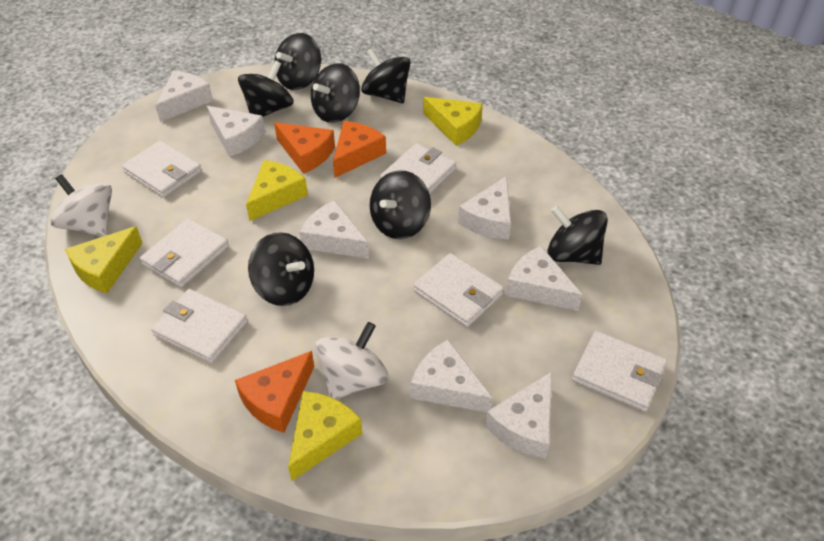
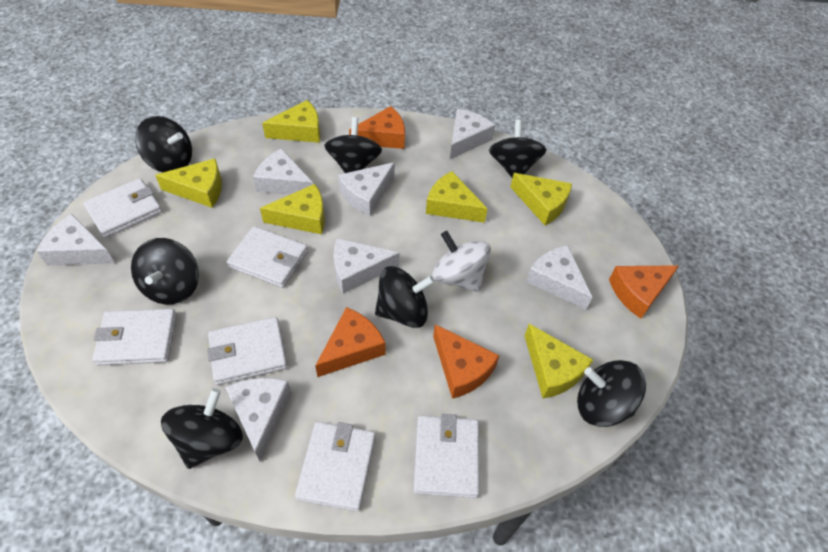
orange cheese: 3 -> 4
white spinning top: 2 -> 1
yellow cheese: 4 -> 6

